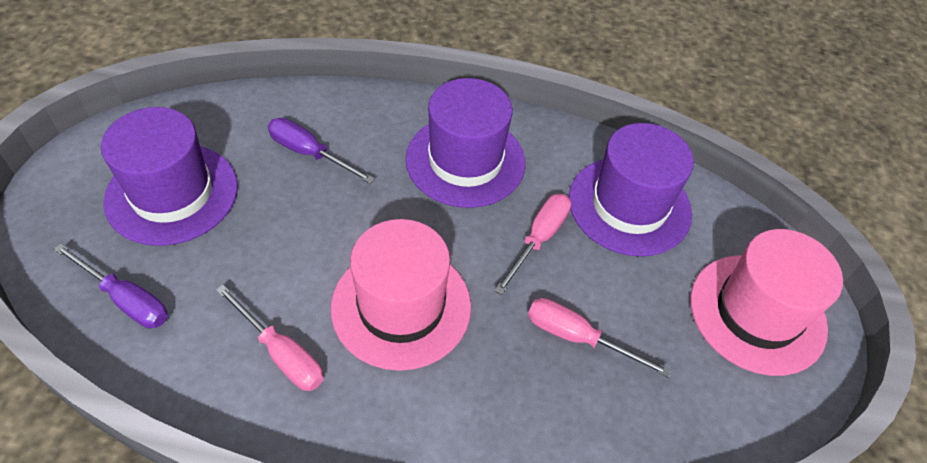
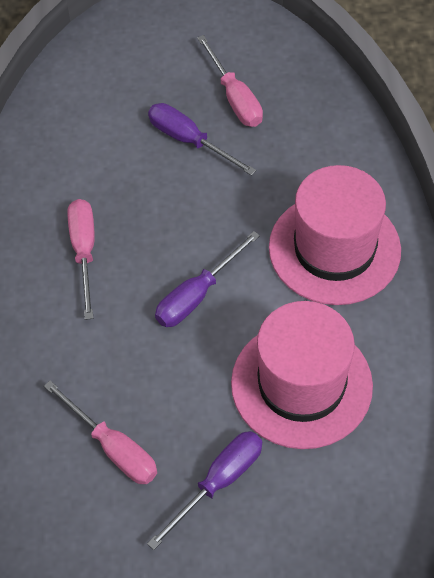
purple hat: 3 -> 0
purple screwdriver: 2 -> 3

